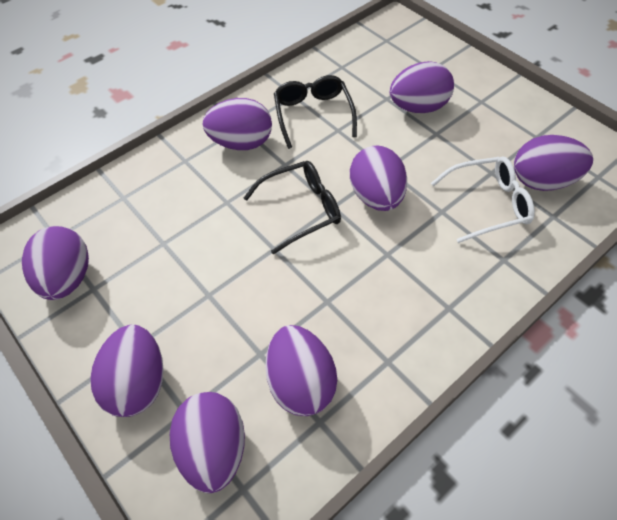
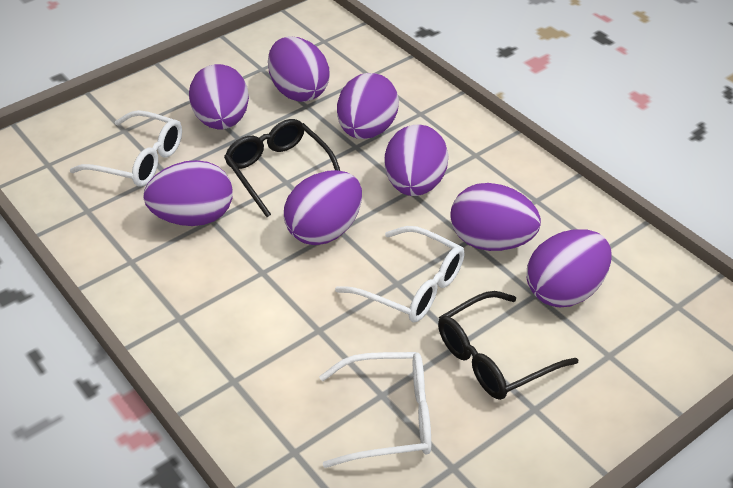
white glasses: 1 -> 3

